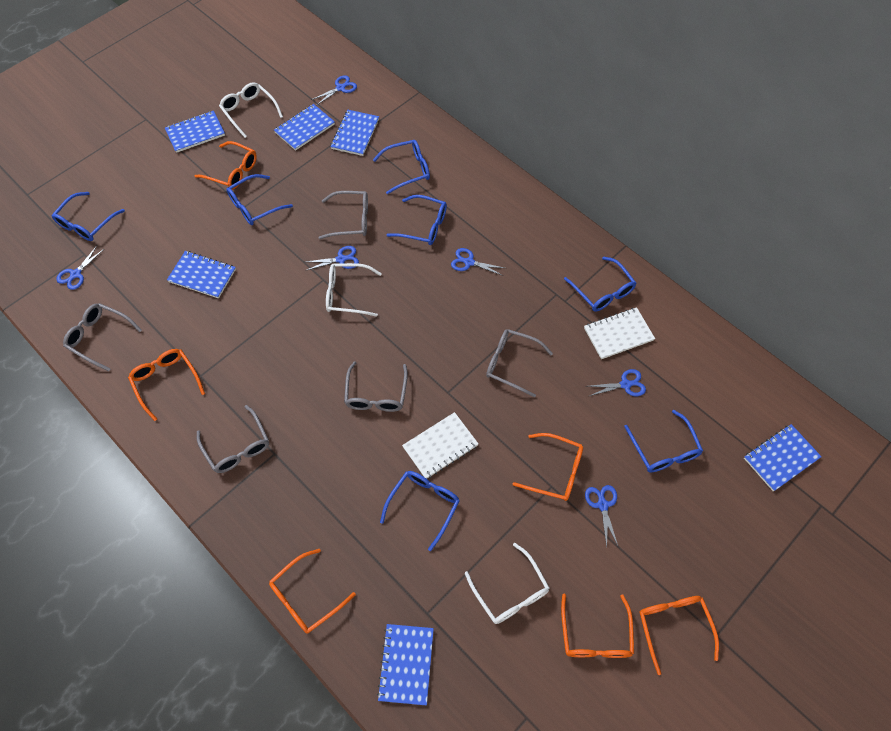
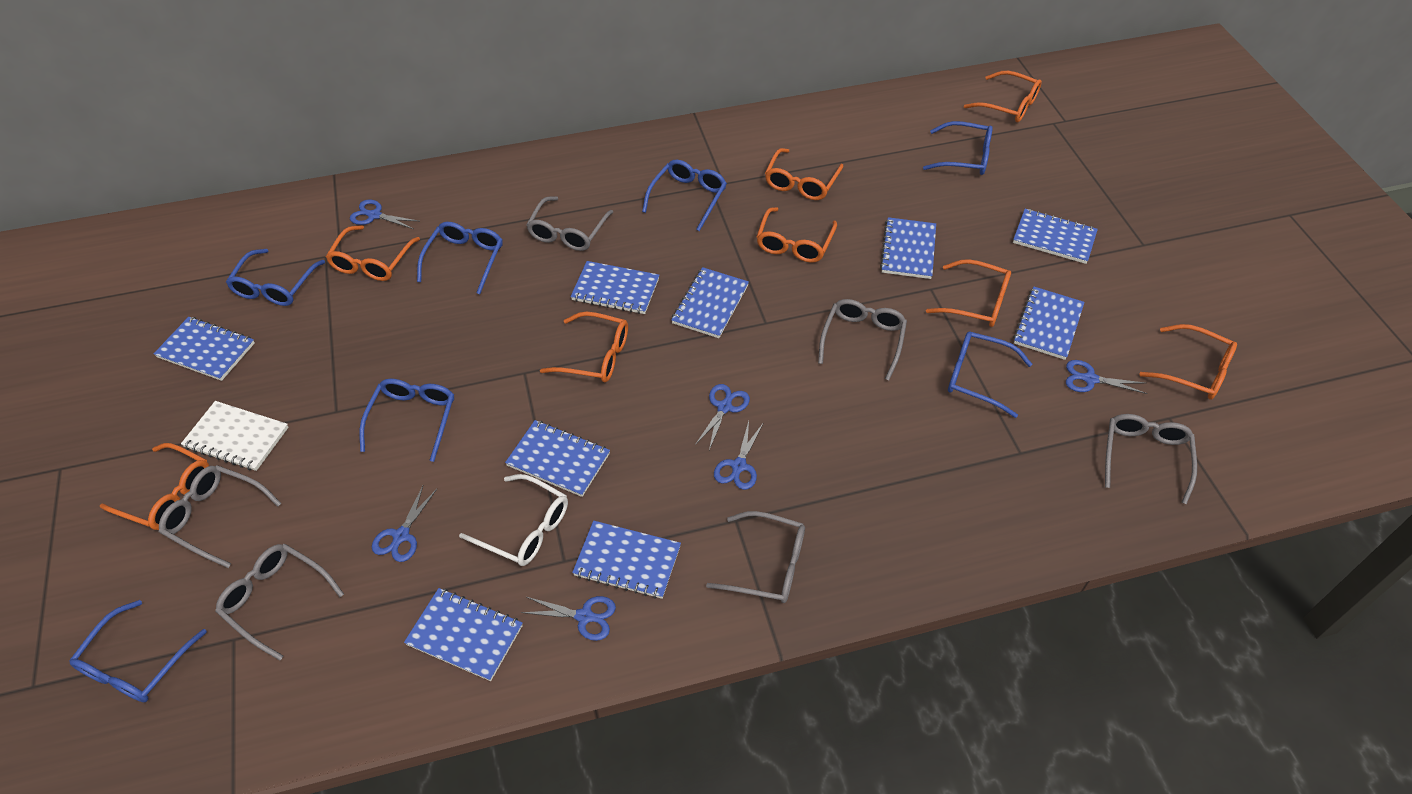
blue notebook: 6 -> 9
grey glasses: 5 -> 6
orange glasses: 6 -> 8
white glasses: 3 -> 1
white notebook: 2 -> 1

